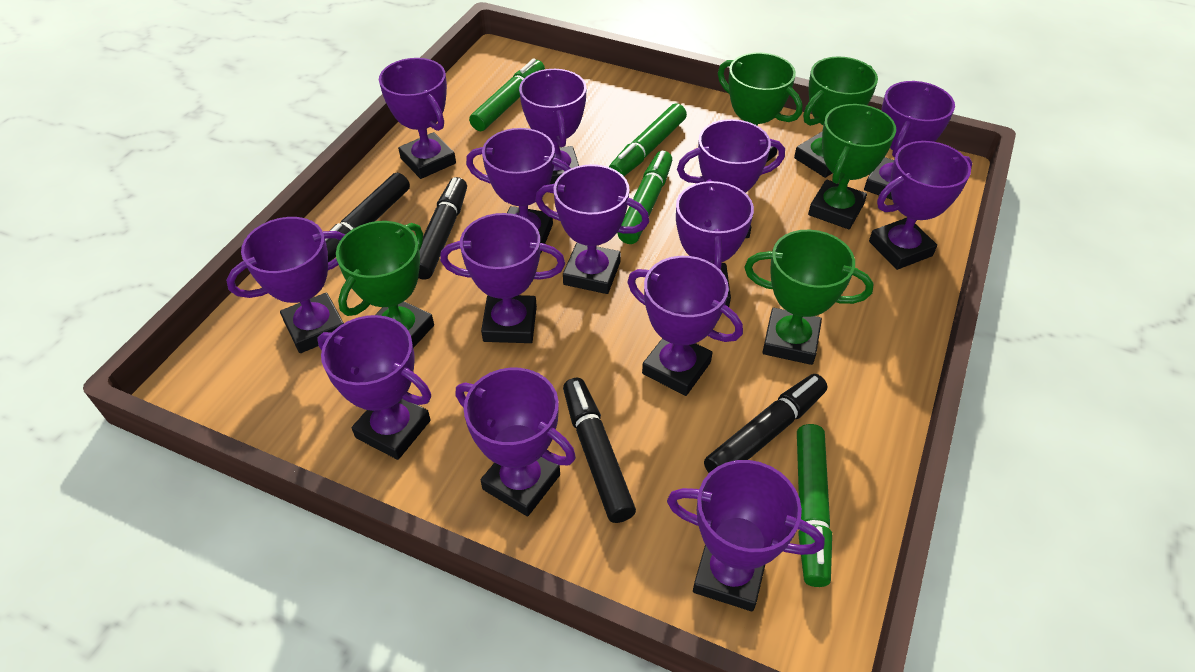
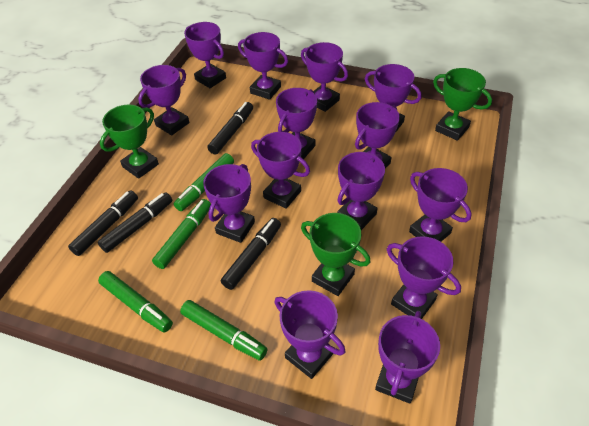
green trophy: 5 -> 3

